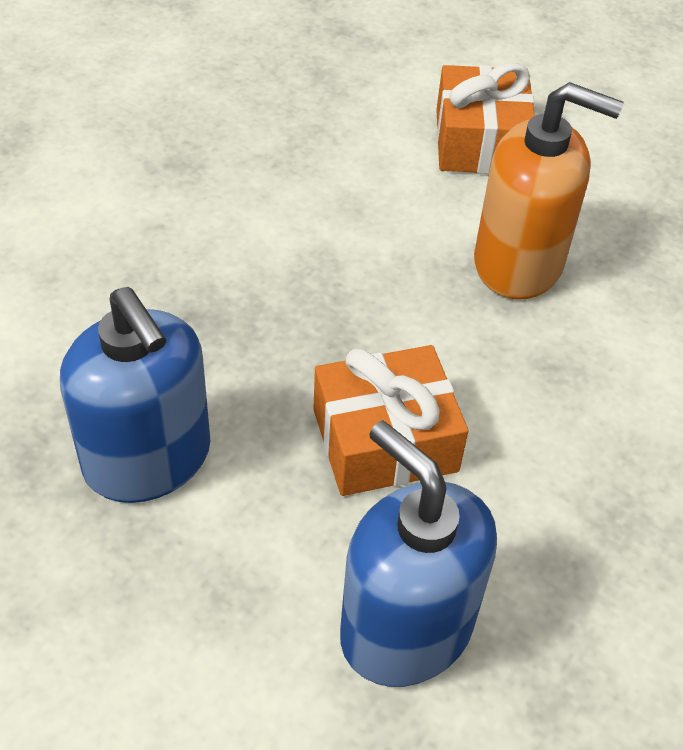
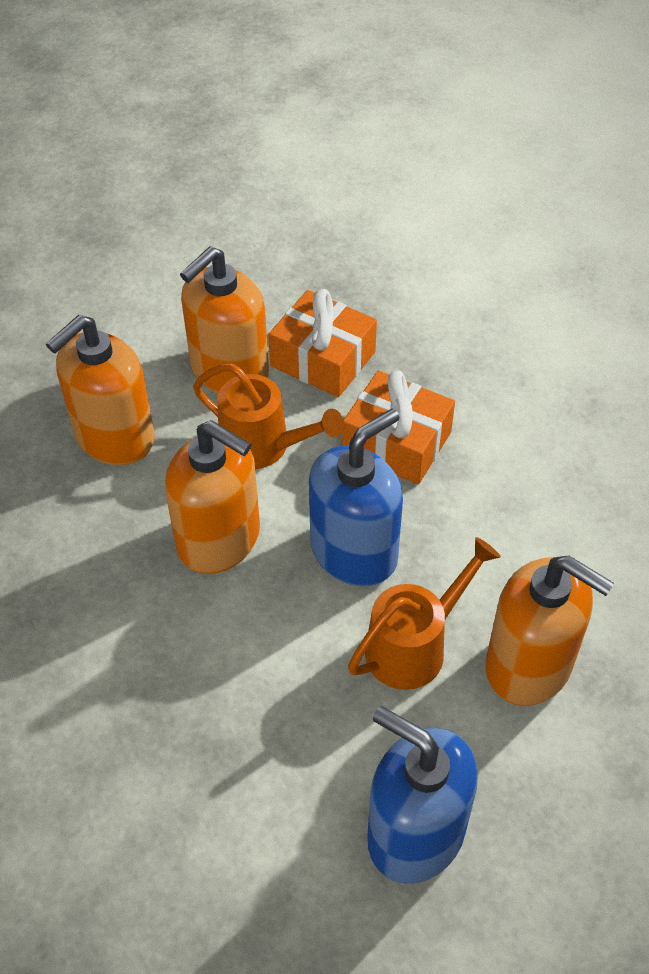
orange soap dispenser: 1 -> 4
orange watering can: 0 -> 2

